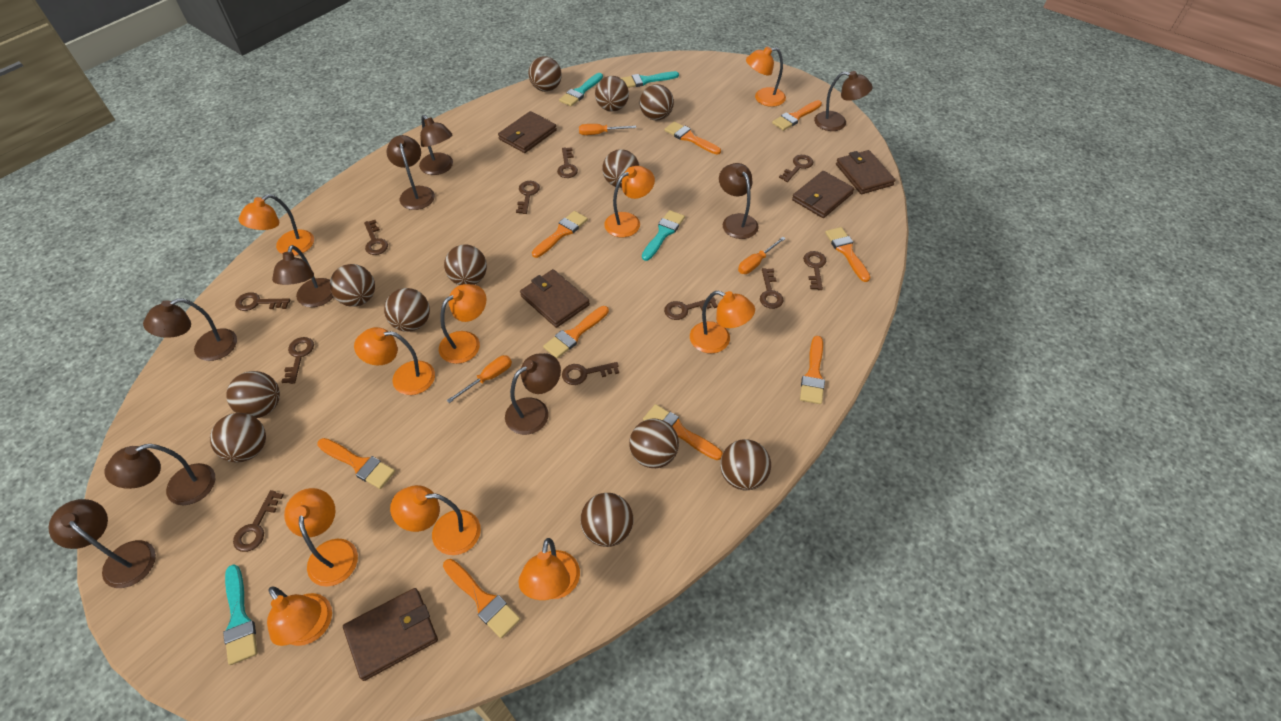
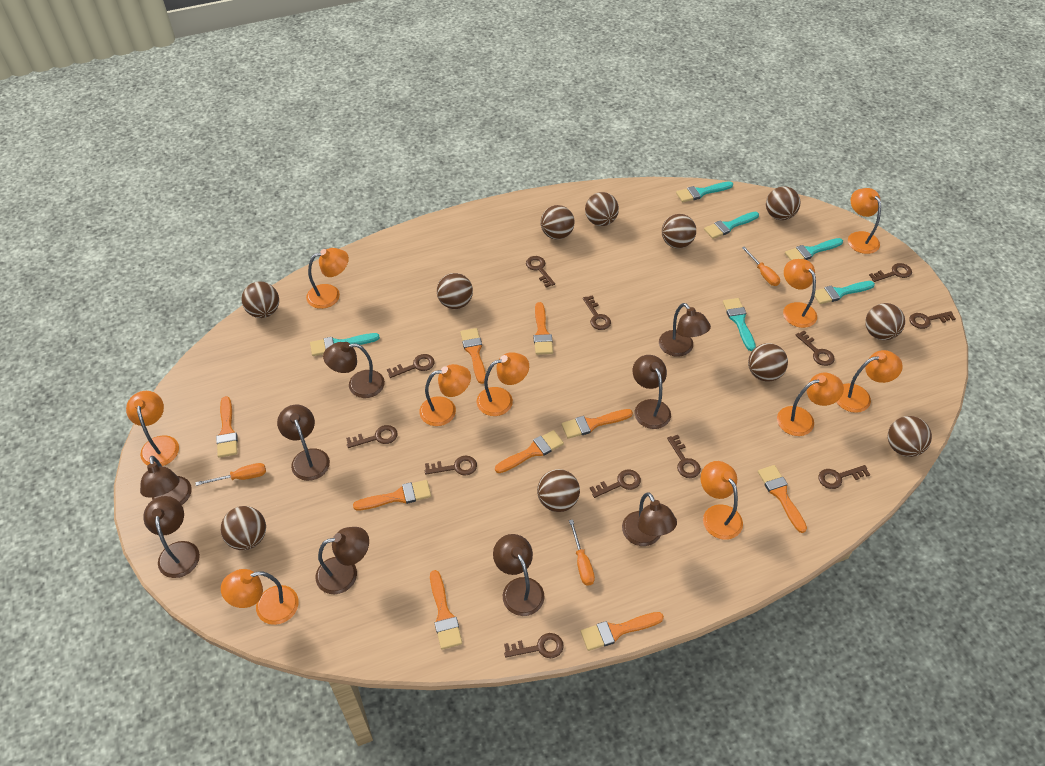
brown ball: 12 -> 11
brown key: 11 -> 12
brown wallet: 5 -> 0
turquoise brush: 4 -> 6

